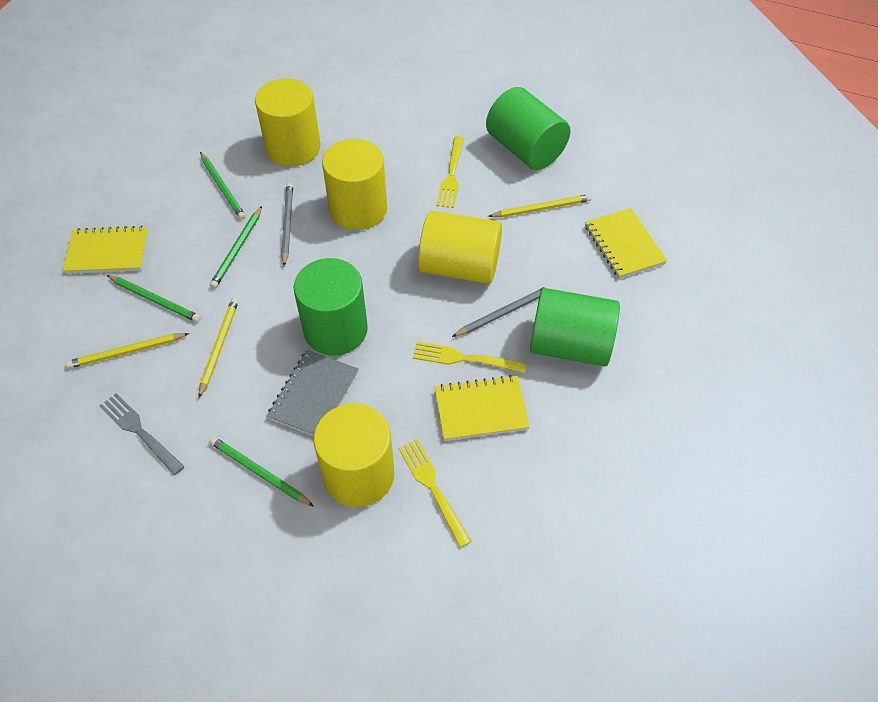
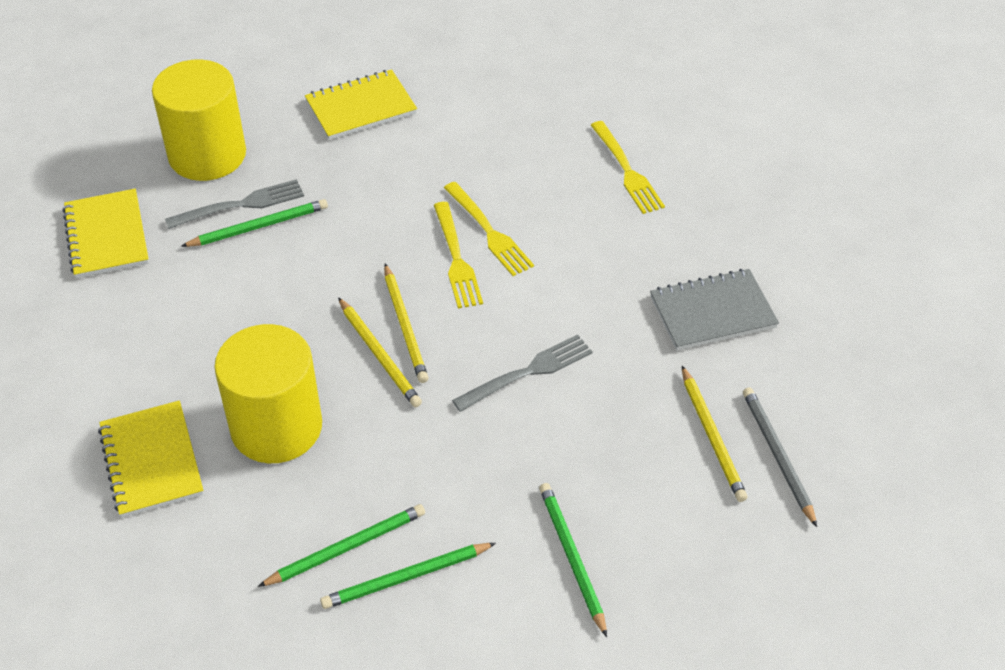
green cylinder: 3 -> 0
grey fork: 1 -> 2
grey pencil: 2 -> 1
yellow cylinder: 4 -> 2

